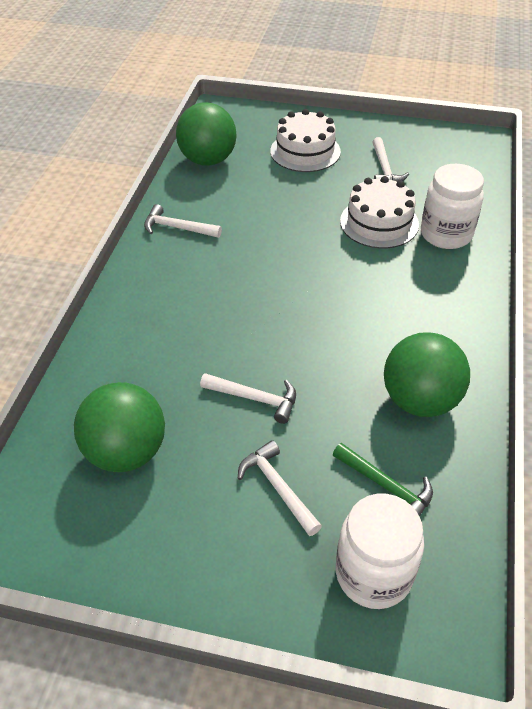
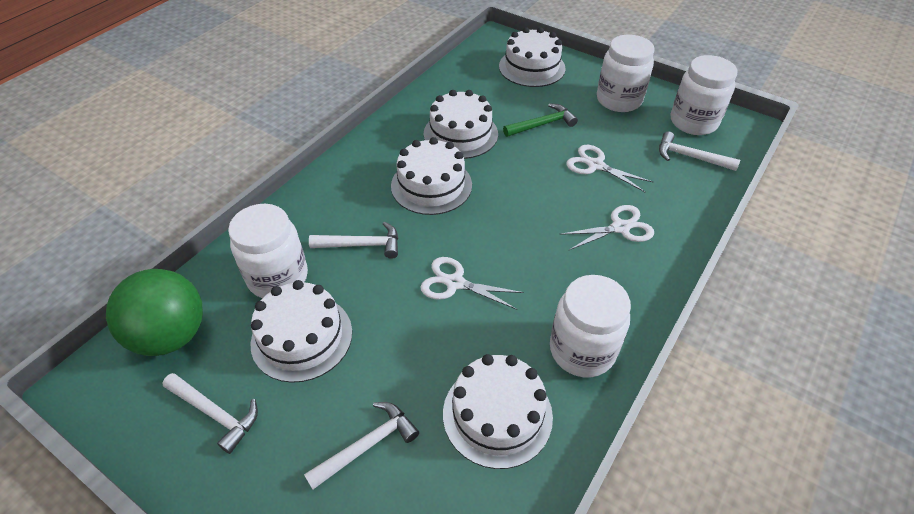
green ball: 3 -> 1
white cake: 2 -> 5
white jar: 2 -> 4
white scissors: 0 -> 3

